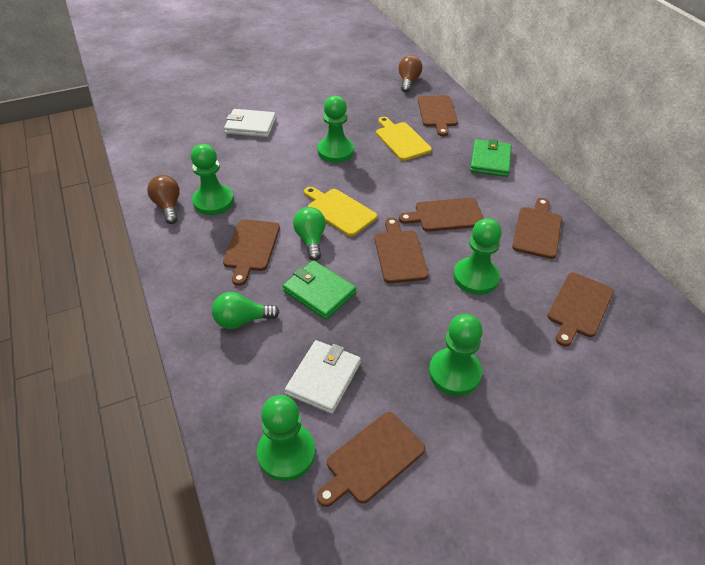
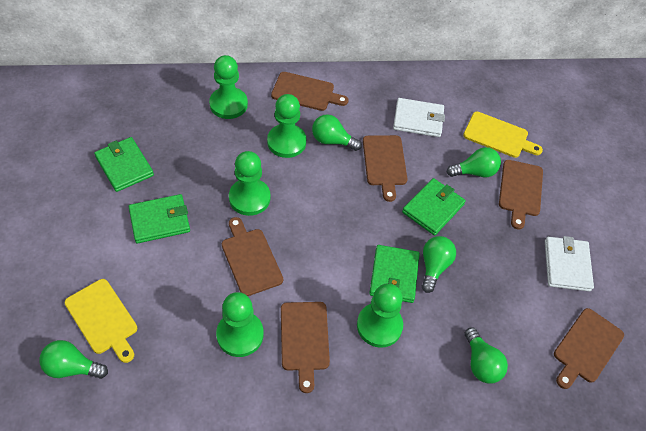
brown cutting board: 7 -> 6
brown light bulb: 2 -> 0
green light bulb: 2 -> 5
green wallet: 2 -> 4

